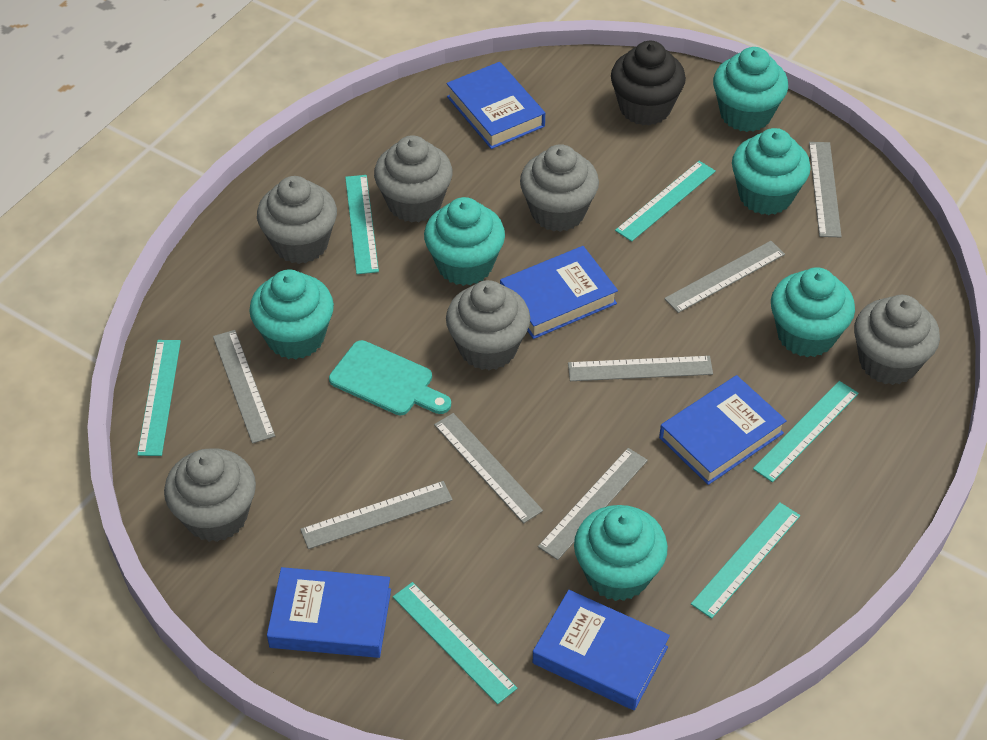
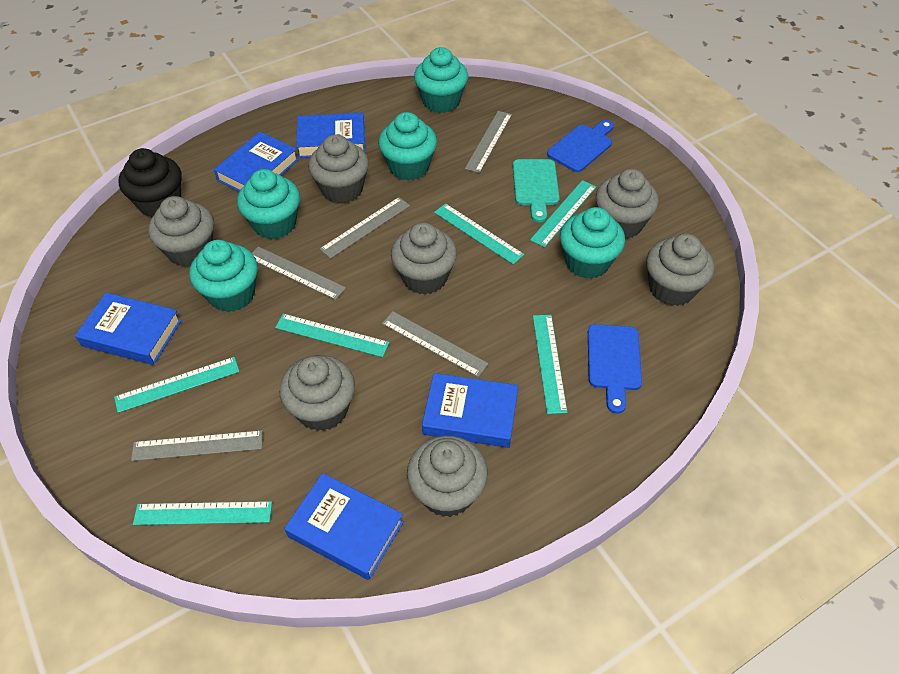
blue cutting board: 0 -> 2
grey cupcake: 6 -> 7
grey ruler: 7 -> 5
turquoise cupcake: 6 -> 5

